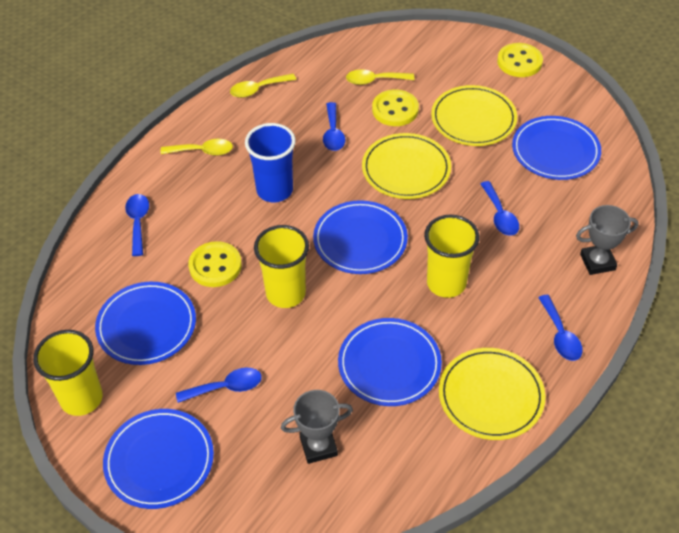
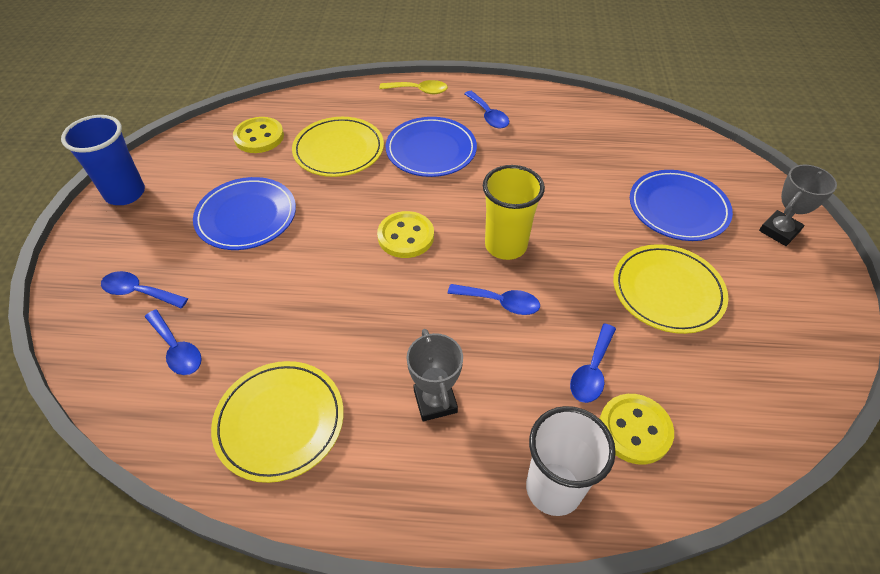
blue plate: 5 -> 3
white cup: 0 -> 1
yellow cup: 3 -> 1
yellow spoon: 3 -> 1

